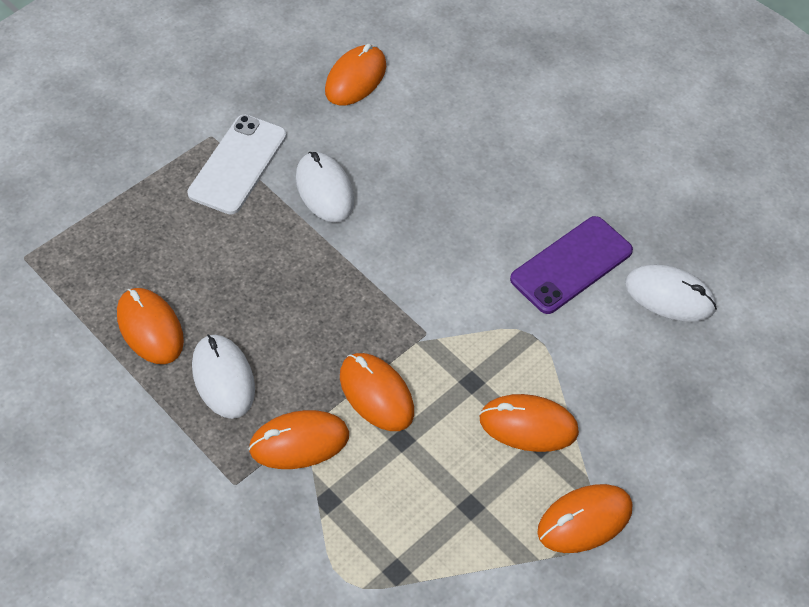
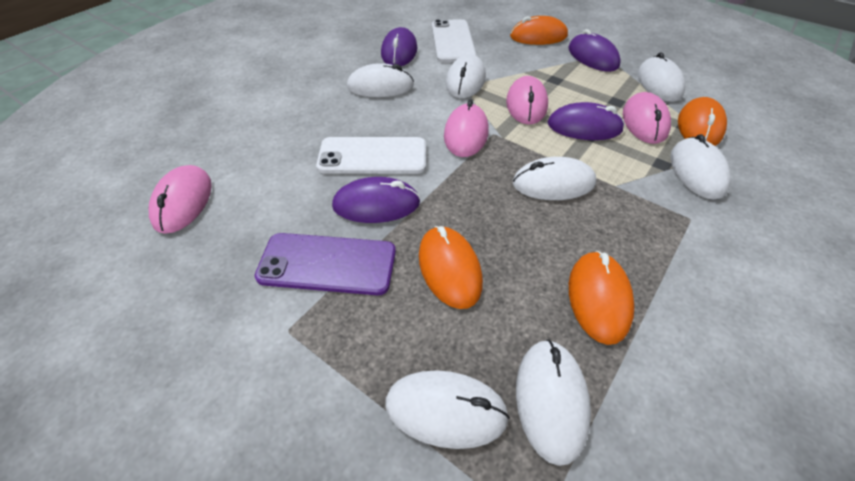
orange mouse: 6 -> 4
pink mouse: 0 -> 4
purple mouse: 0 -> 4
white mouse: 3 -> 7
white phone: 1 -> 2

